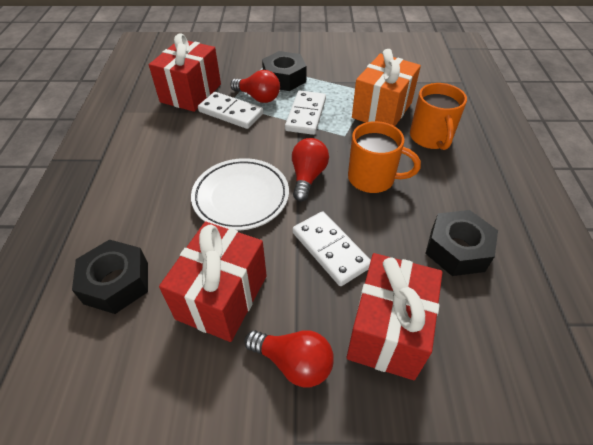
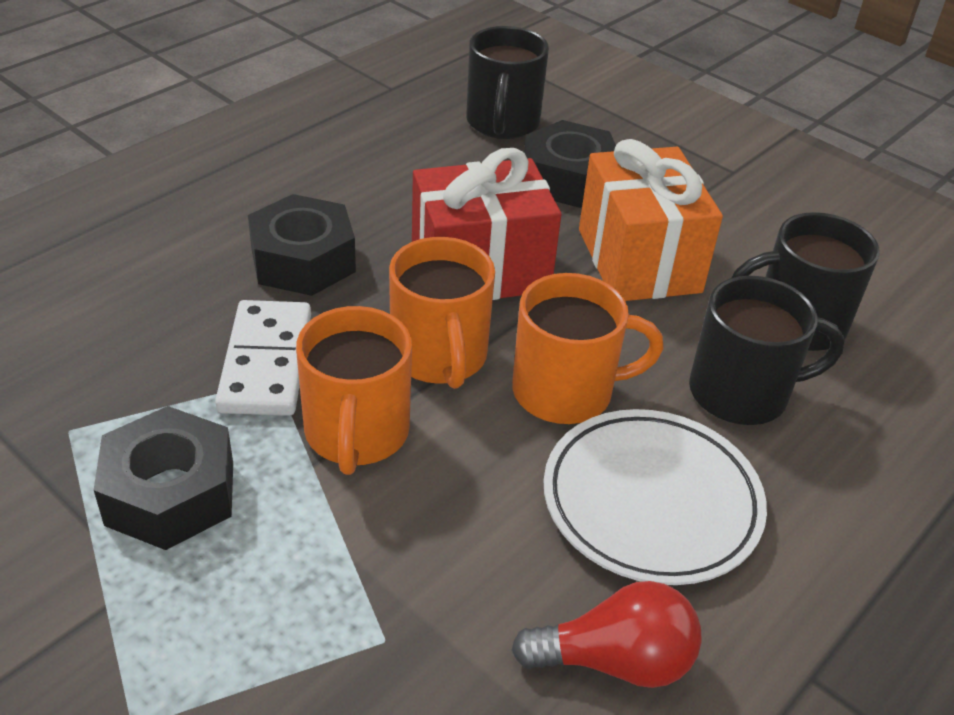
black mug: 0 -> 3
orange mug: 2 -> 3
red gift: 3 -> 1
red light bulb: 3 -> 1
white domino: 3 -> 1

